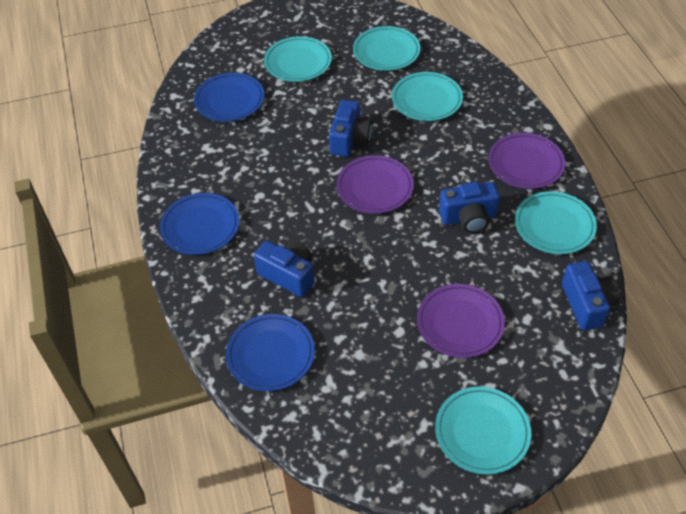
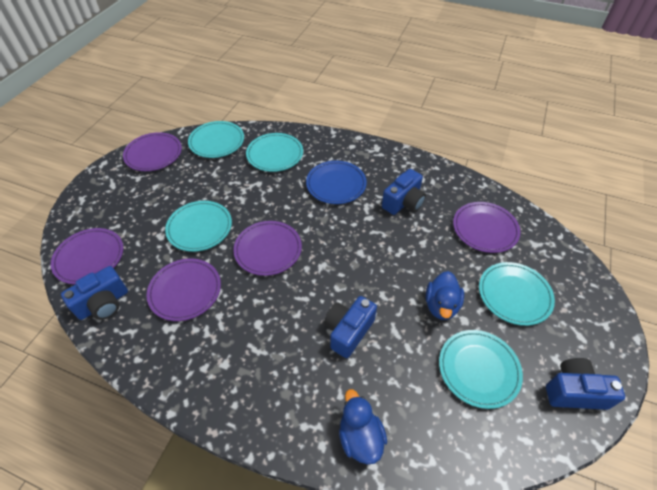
blue duck: 0 -> 2
blue plate: 3 -> 1
purple plate: 3 -> 5

